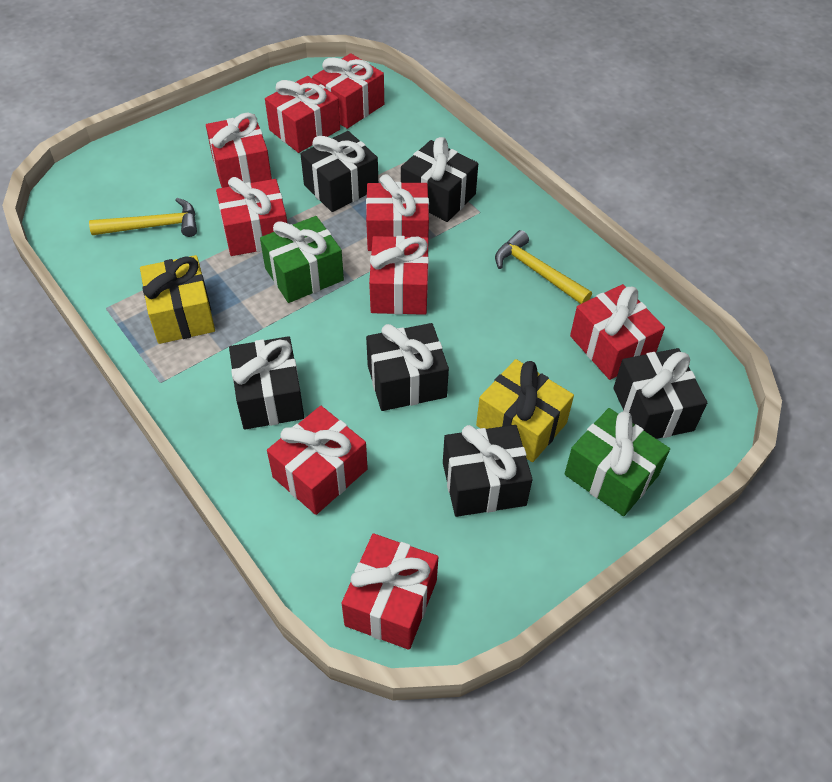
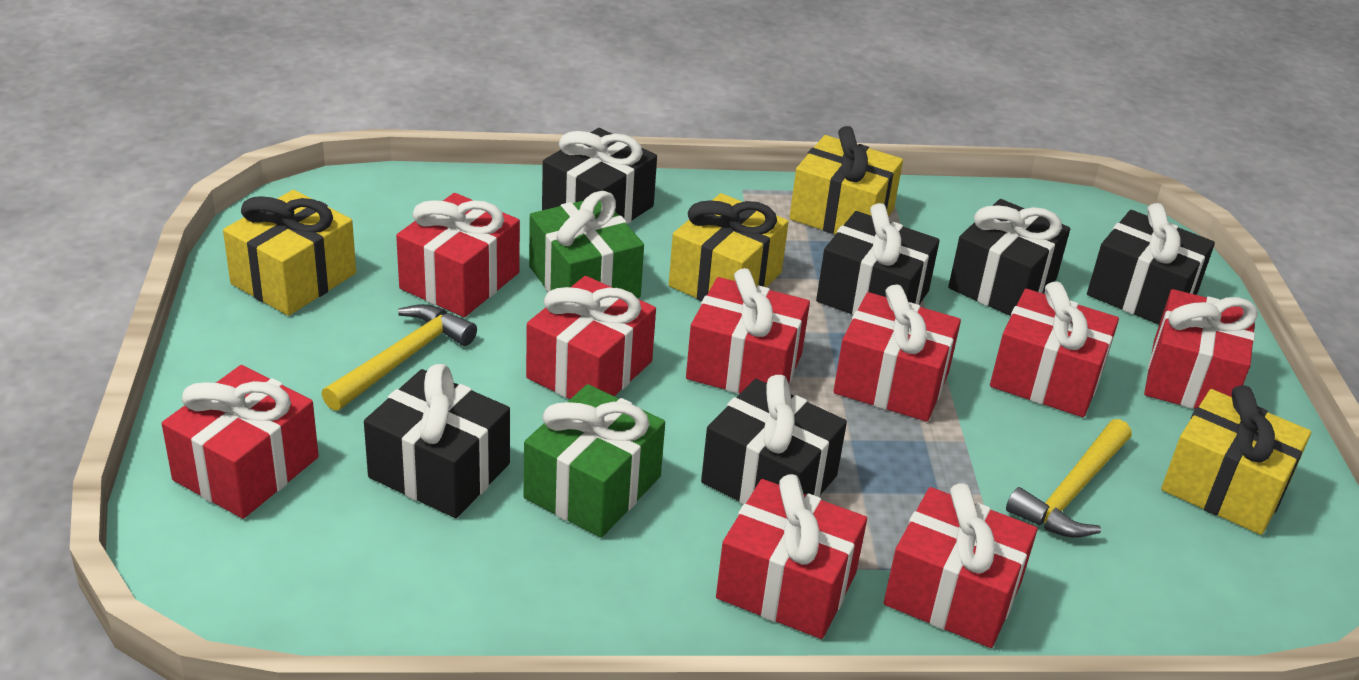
yellow gift: 2 -> 4

